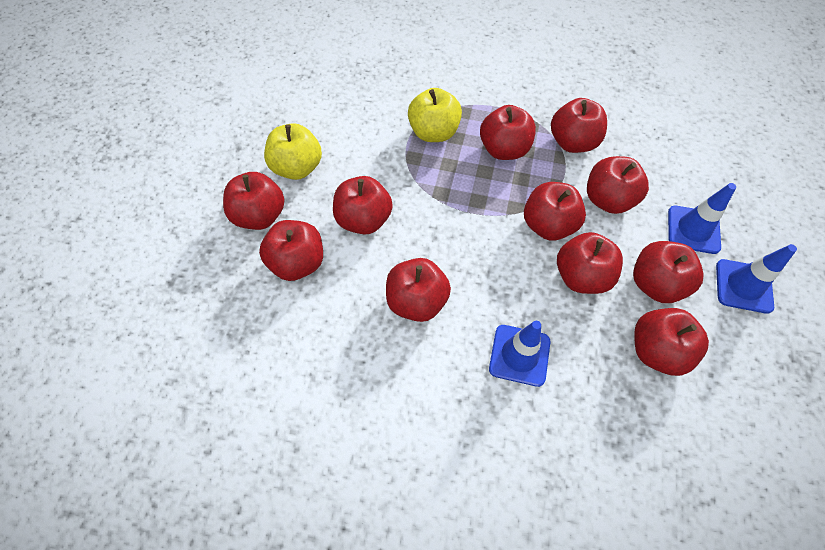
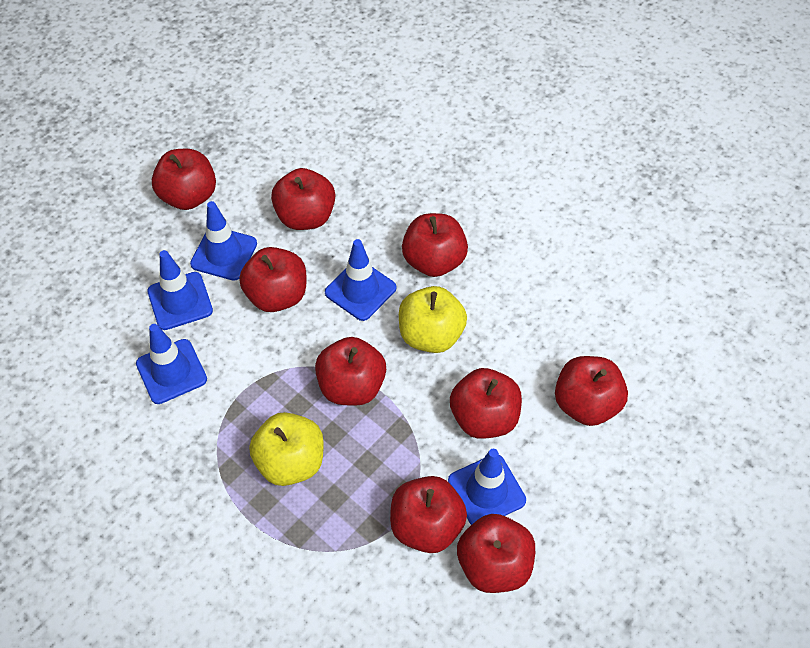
blue traffic cone: 3 -> 5
red apple: 11 -> 9

